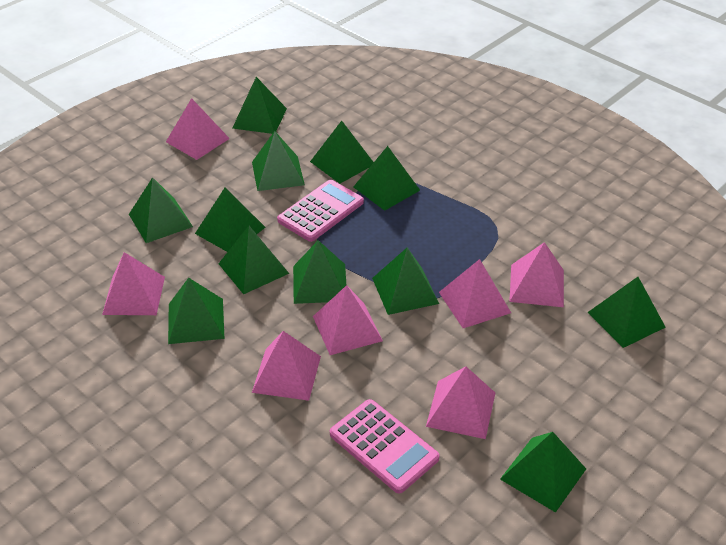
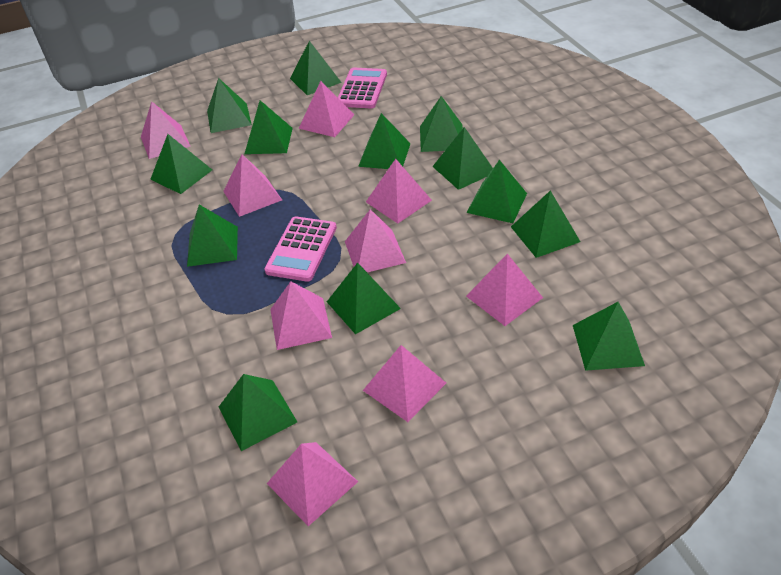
green pyramid: 12 -> 13
pink pyramid: 7 -> 9

